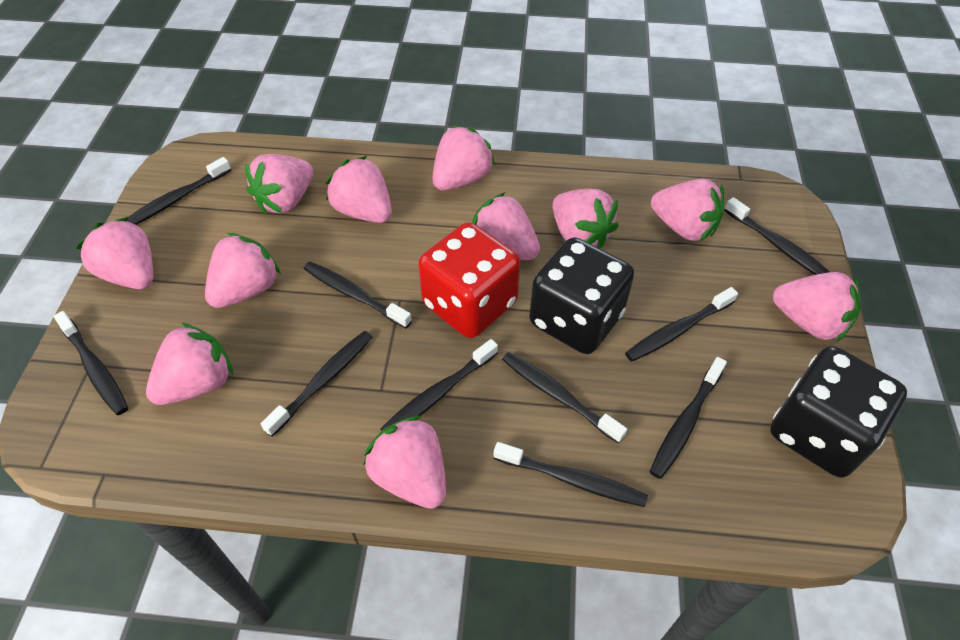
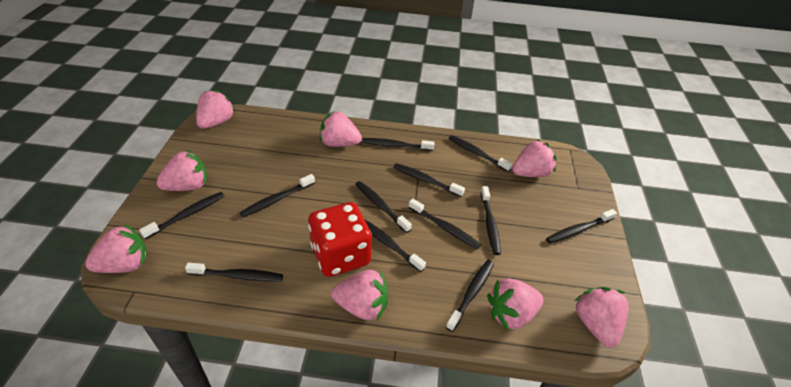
black dice: 2 -> 0
black toothbrush: 10 -> 12
pink strawberry: 11 -> 8

